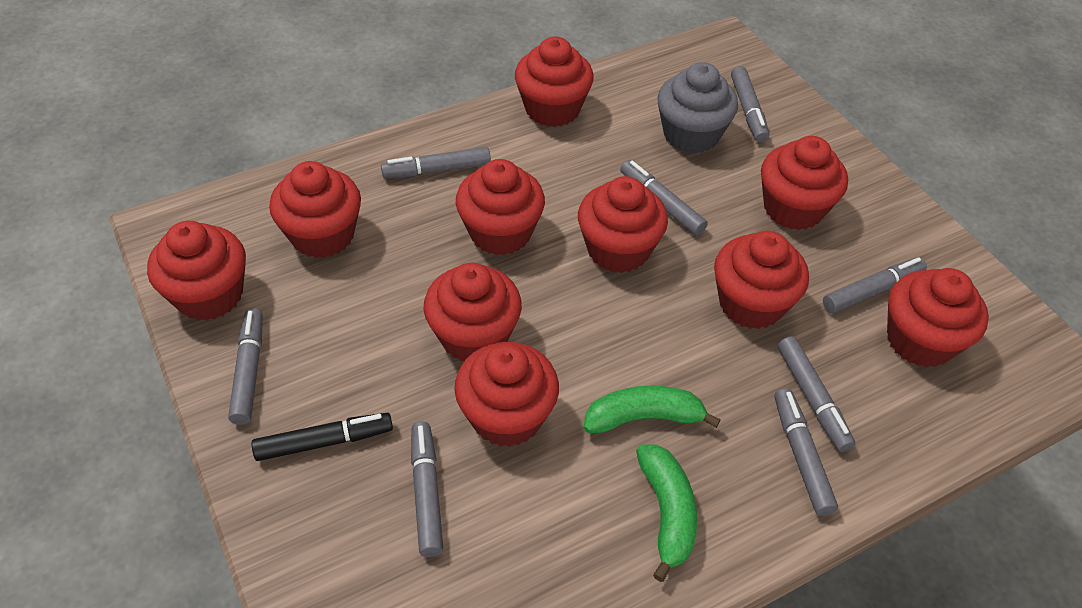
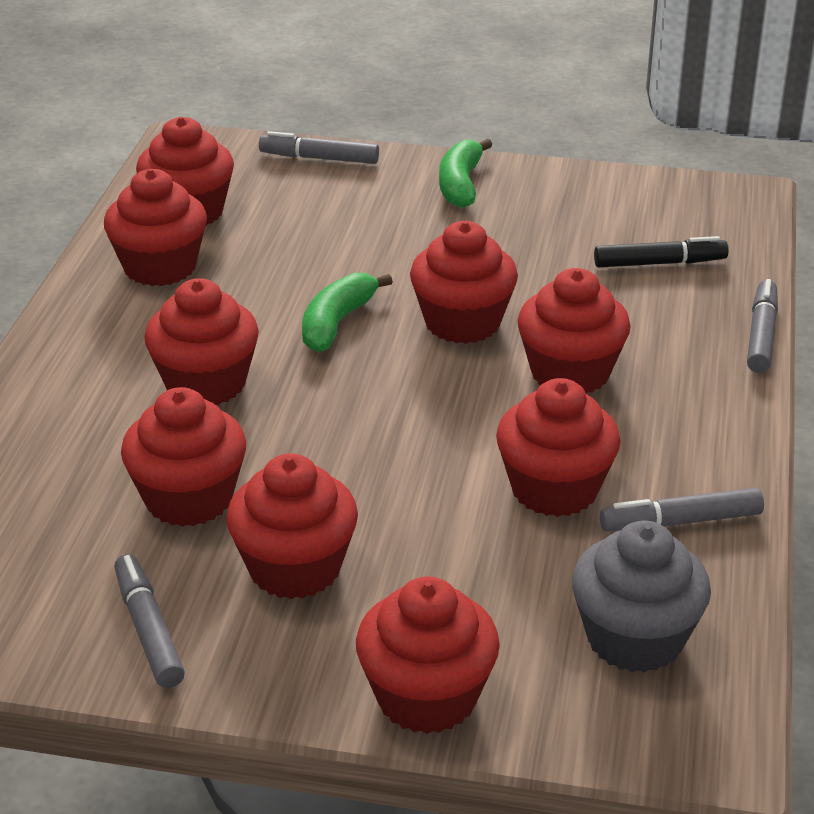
grey marker: 8 -> 4
red cupcake: 10 -> 9

